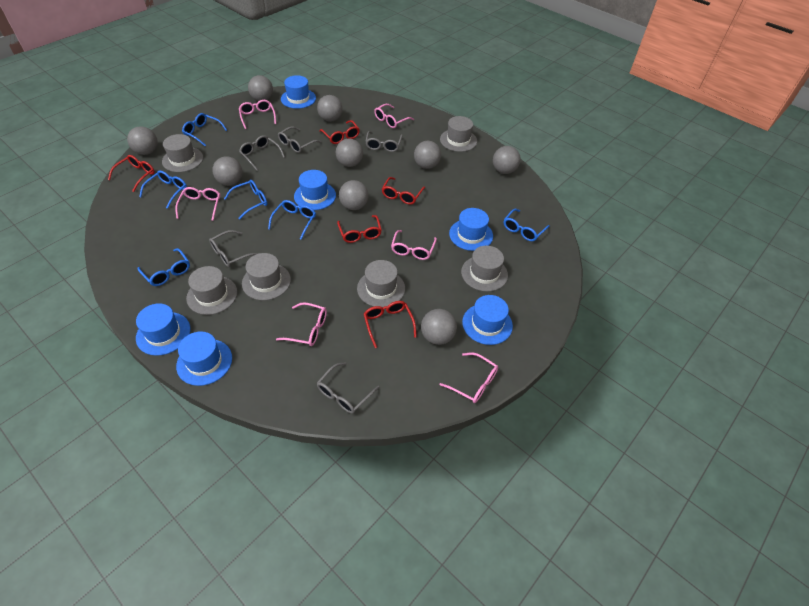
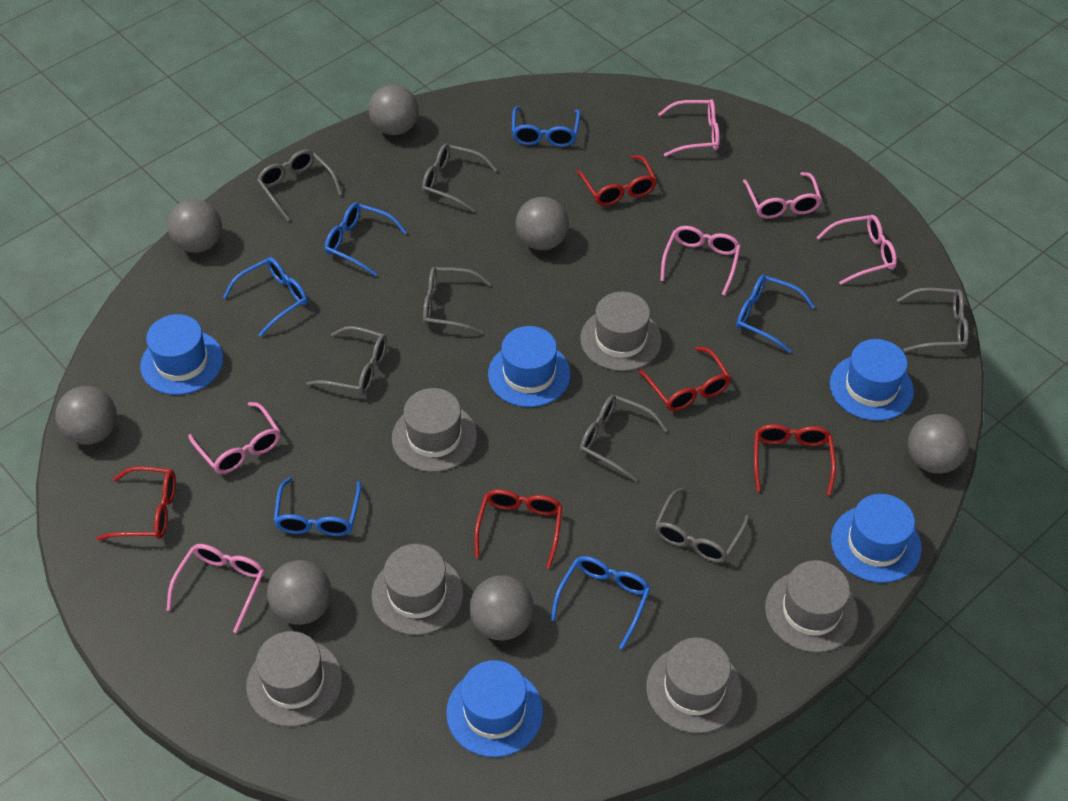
blue hat: 6 -> 5
grey ball: 9 -> 7
grey glasses: 5 -> 7

